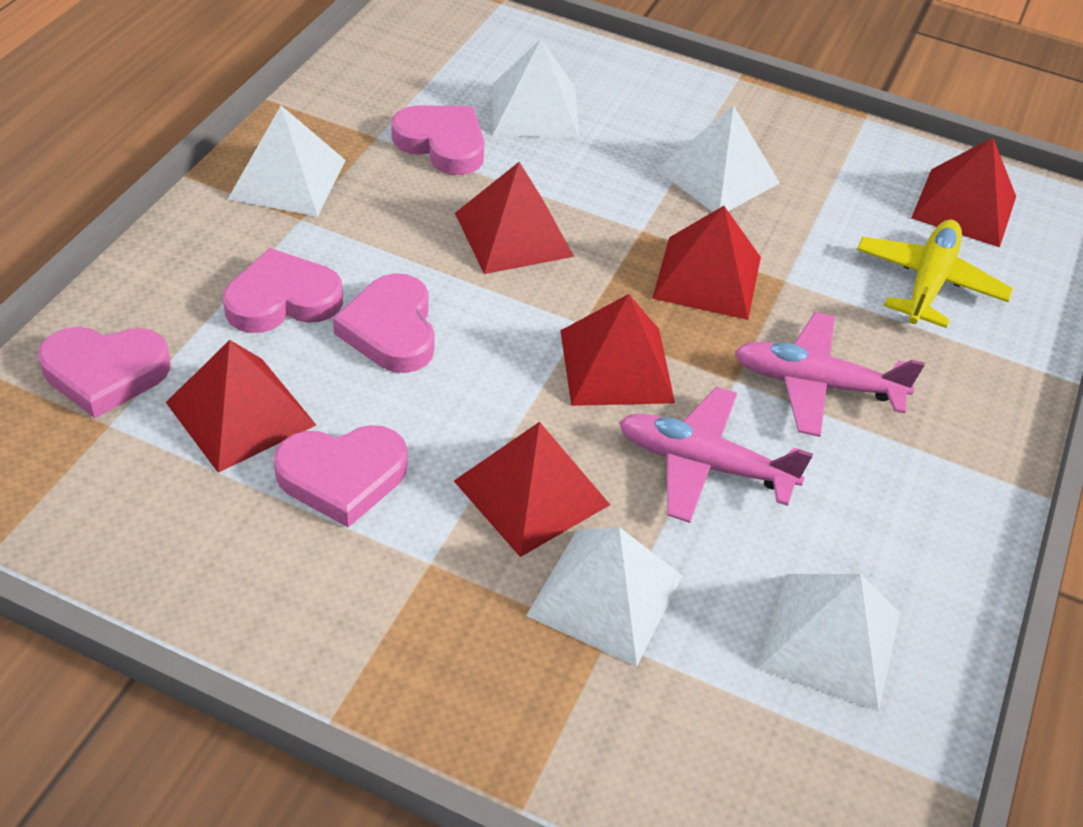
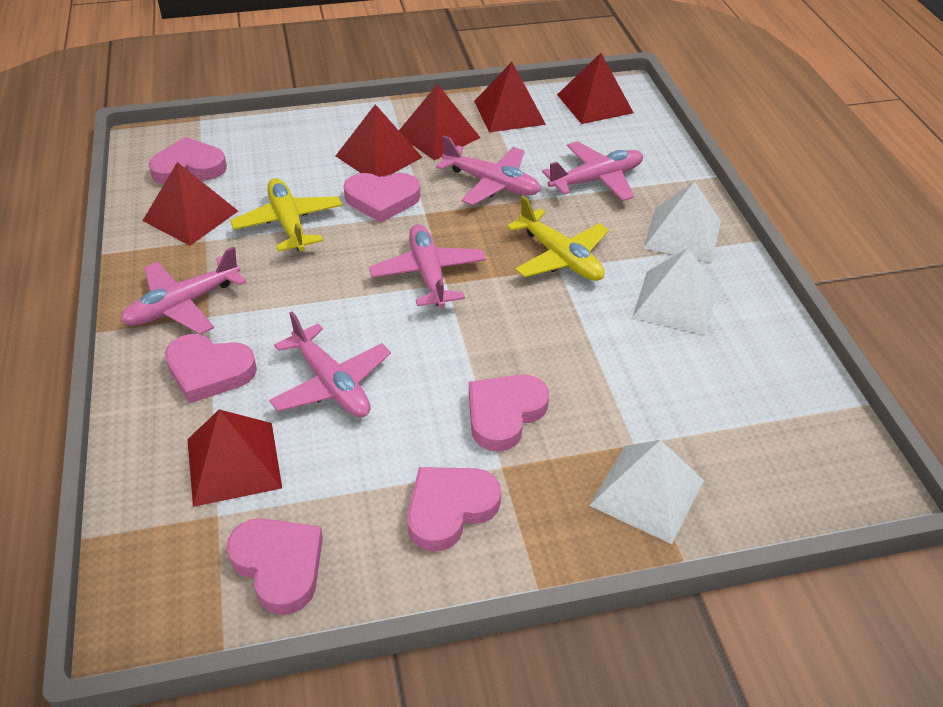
pink heart: 5 -> 6
pink plane: 2 -> 5
white pyramid: 5 -> 3
yellow plane: 1 -> 2

